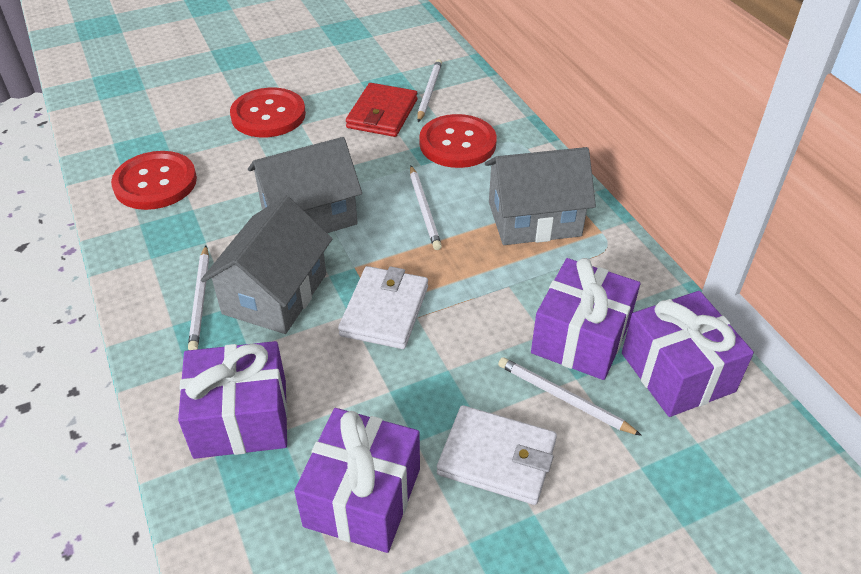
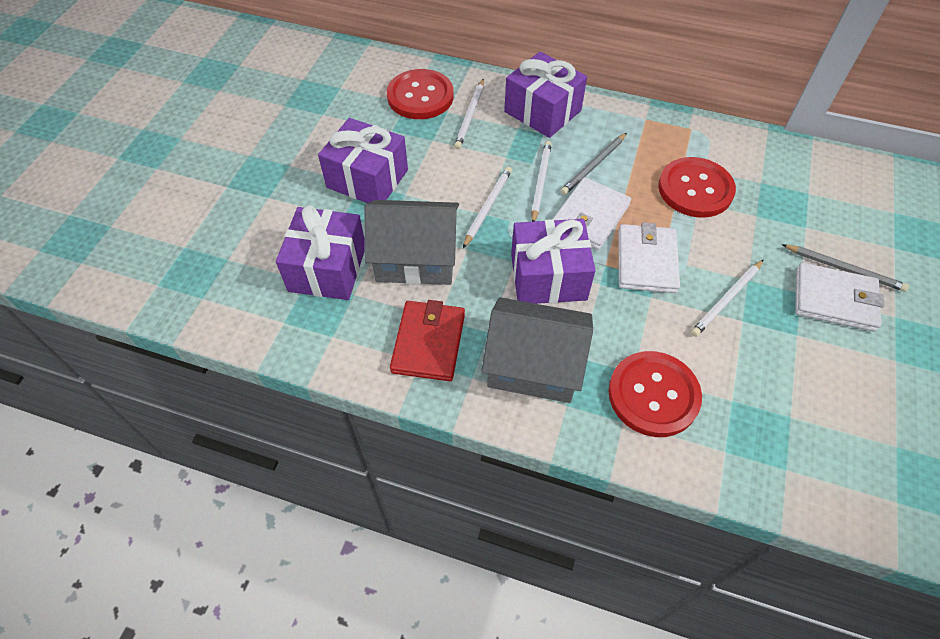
grey house: 3 -> 2
grey pencil: 0 -> 2
white wallet: 2 -> 3

